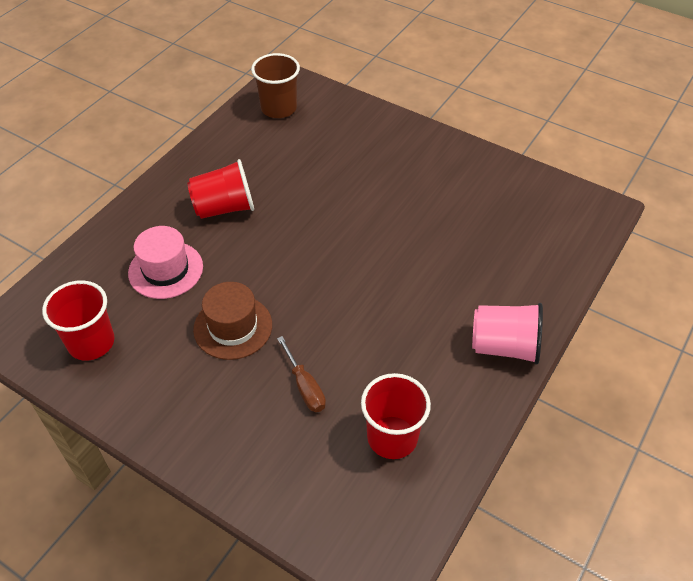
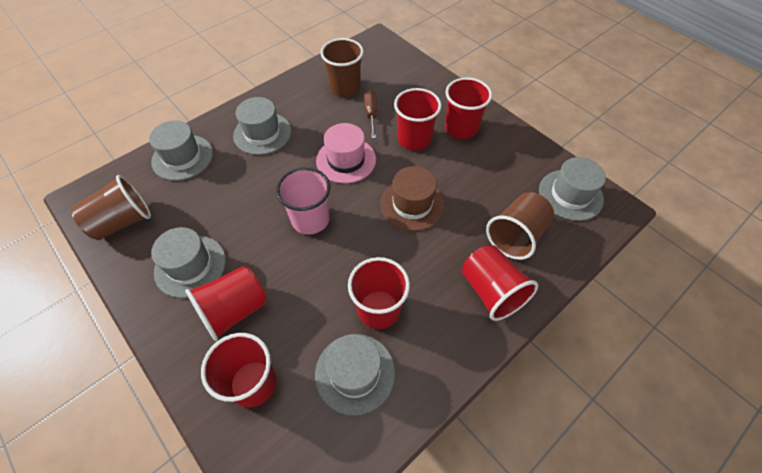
brown cup: 1 -> 3
grey hat: 0 -> 5
red cup: 3 -> 6

